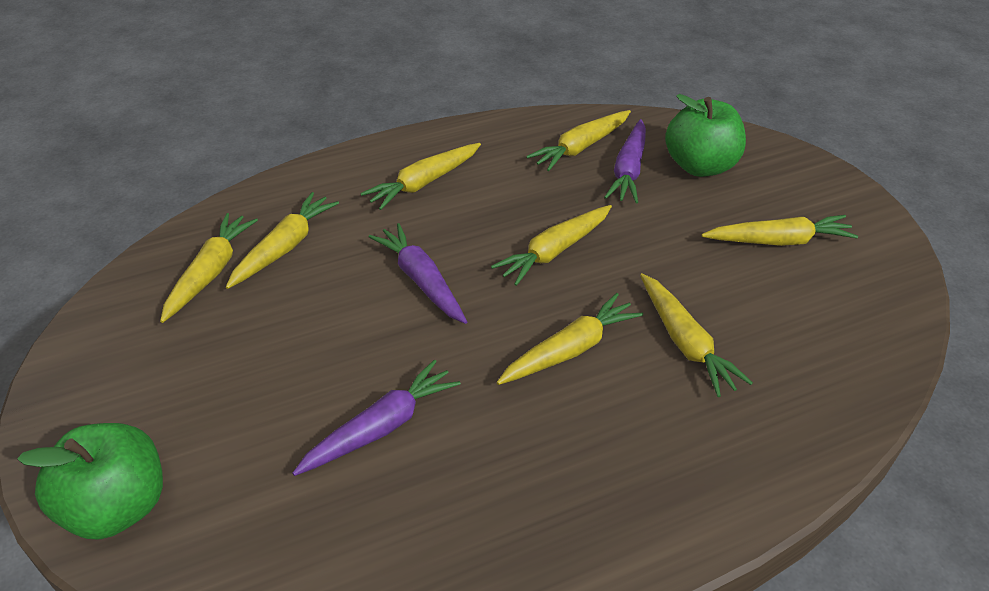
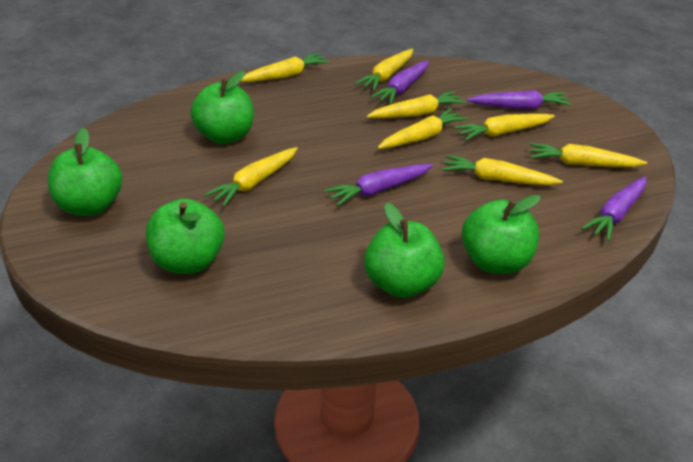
green apple: 2 -> 5
purple carrot: 3 -> 4

